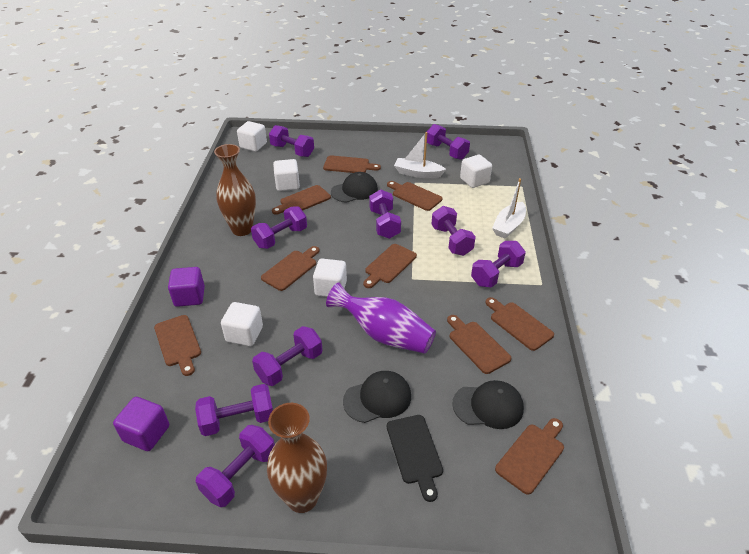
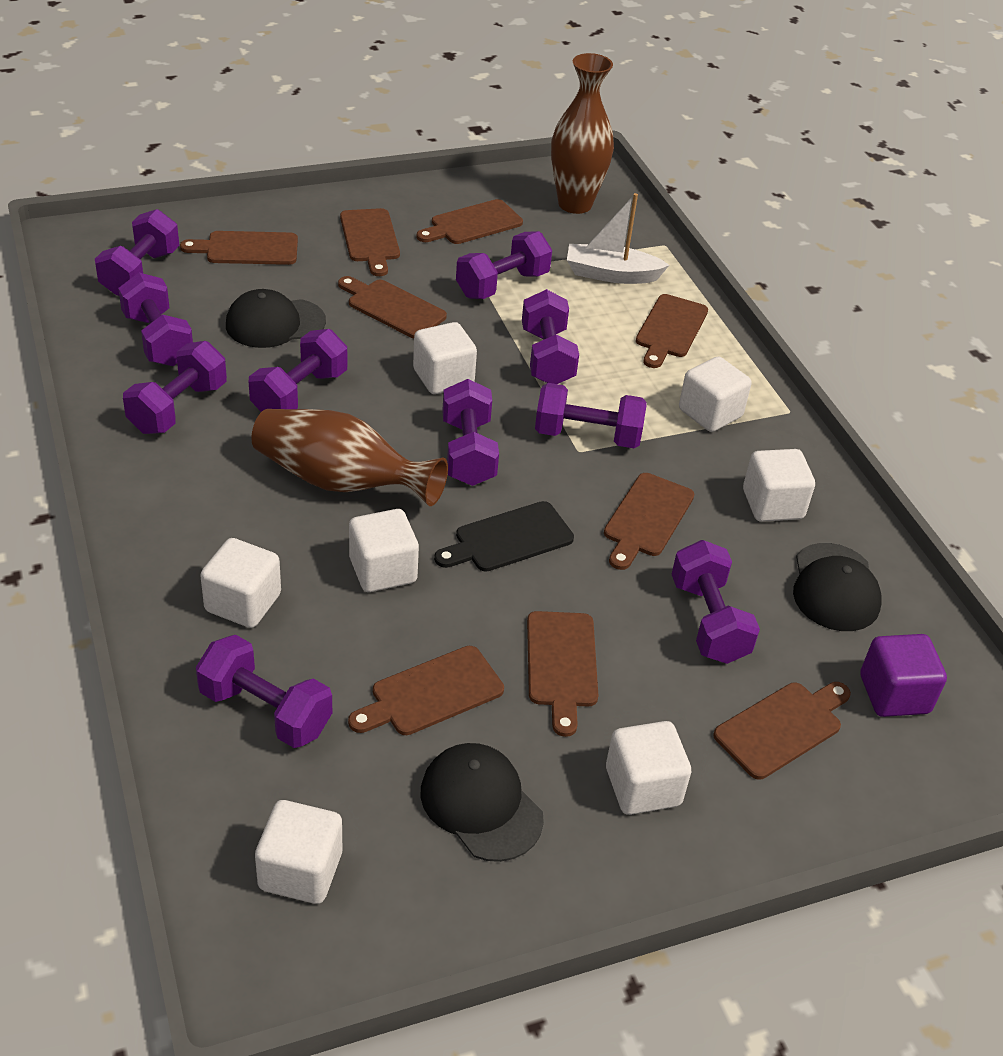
purple cube: 2 -> 1
purple dumbbell: 9 -> 10
purple vase: 1 -> 0
white boat: 2 -> 1
white cube: 5 -> 7

